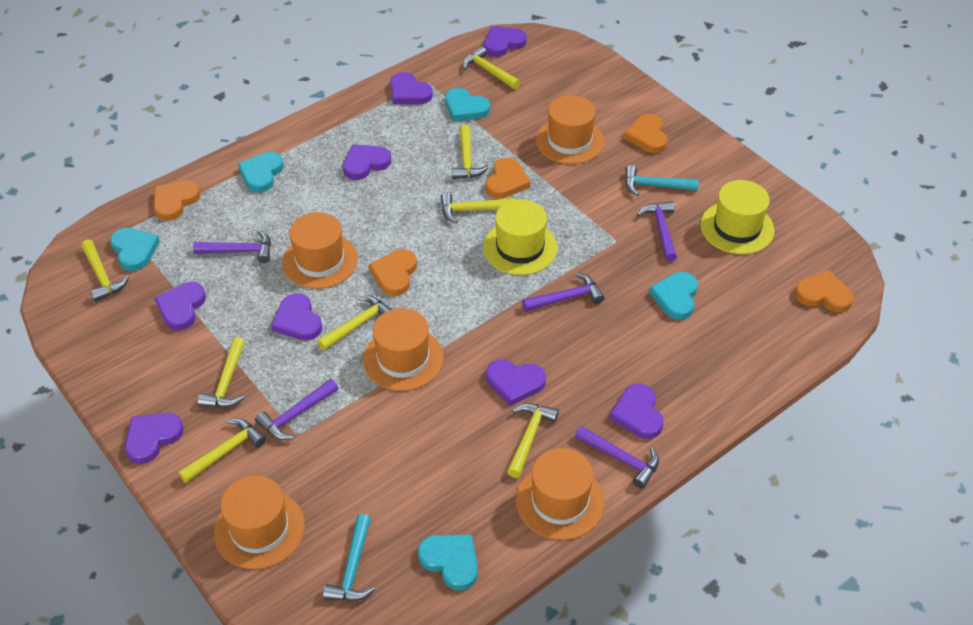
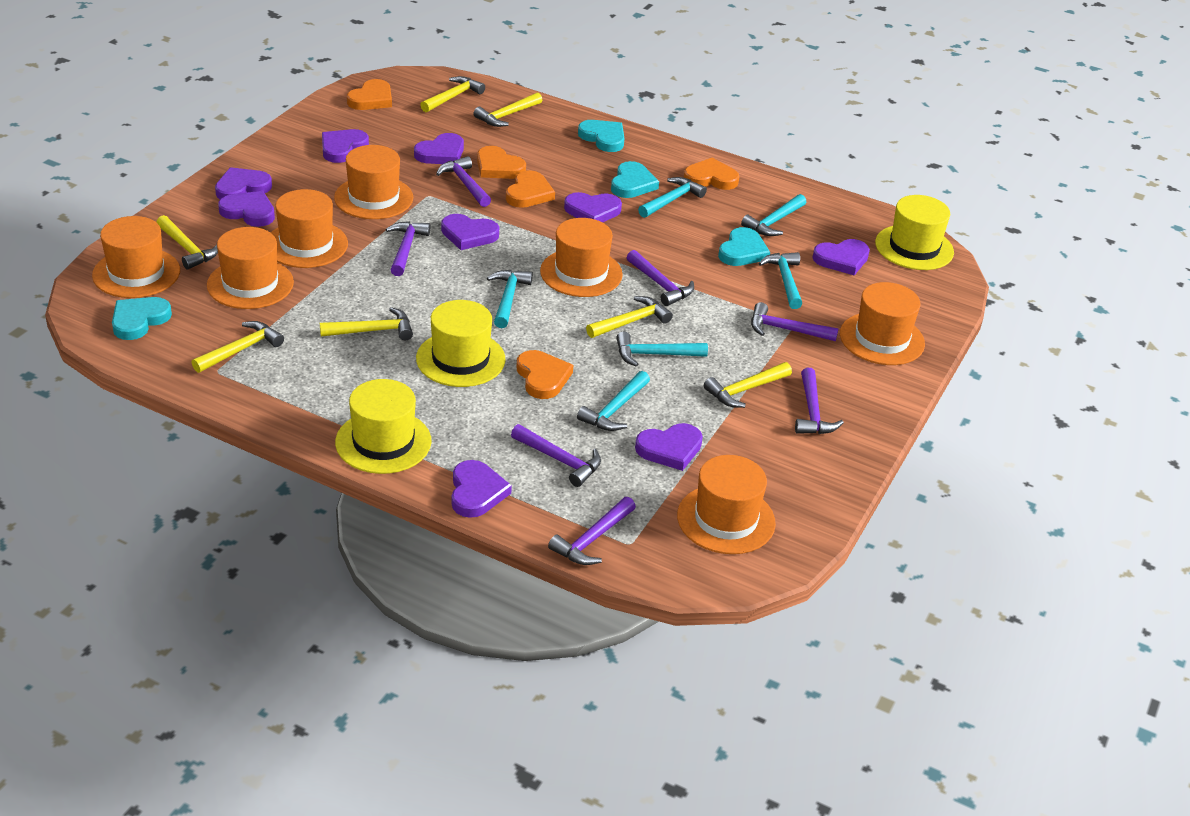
orange hat: 5 -> 7
purple hammer: 5 -> 7
purple heart: 8 -> 9
turquoise hammer: 2 -> 6
turquoise heart: 5 -> 4
yellow hammer: 8 -> 7
yellow hat: 2 -> 3

